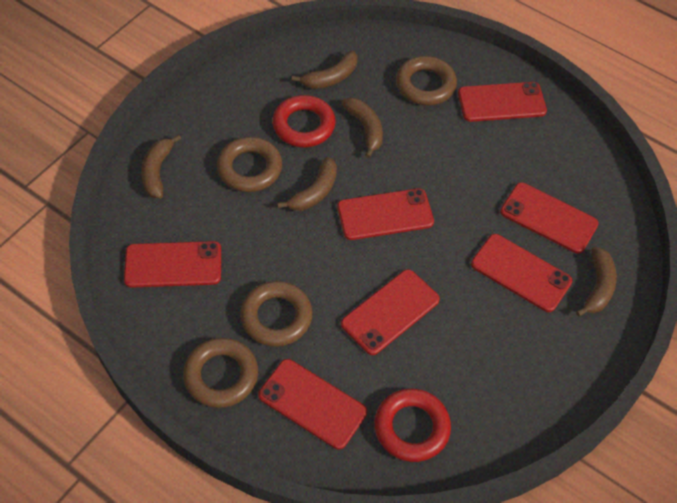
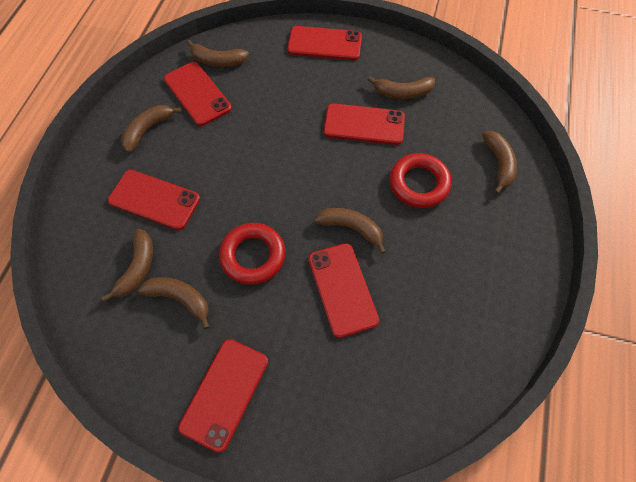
brown banana: 5 -> 7
brown ring: 4 -> 0
red phone: 7 -> 6

